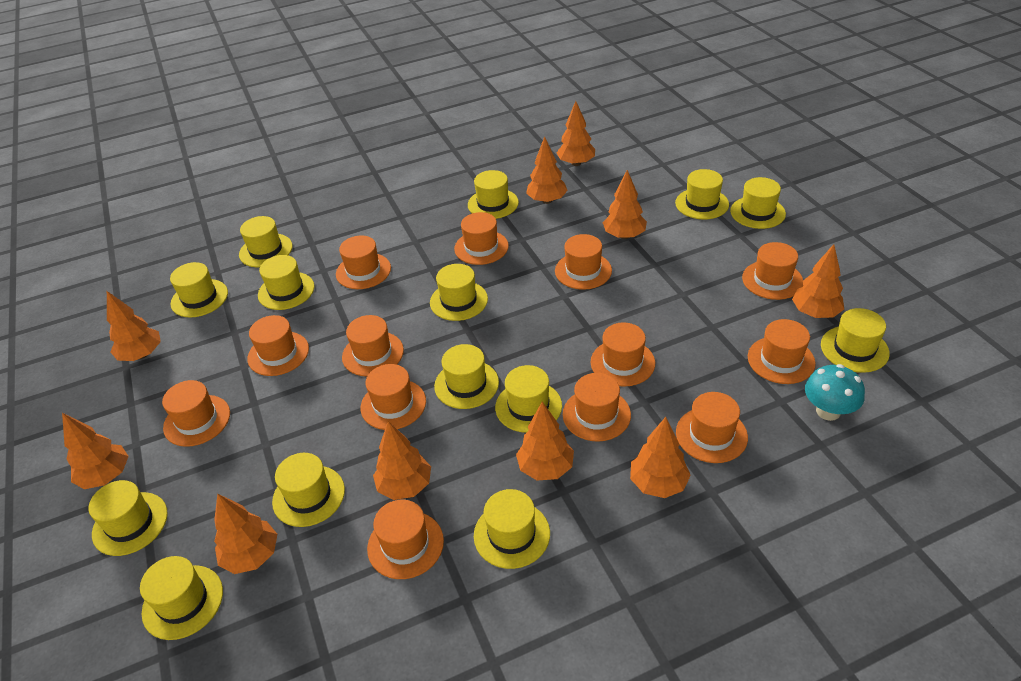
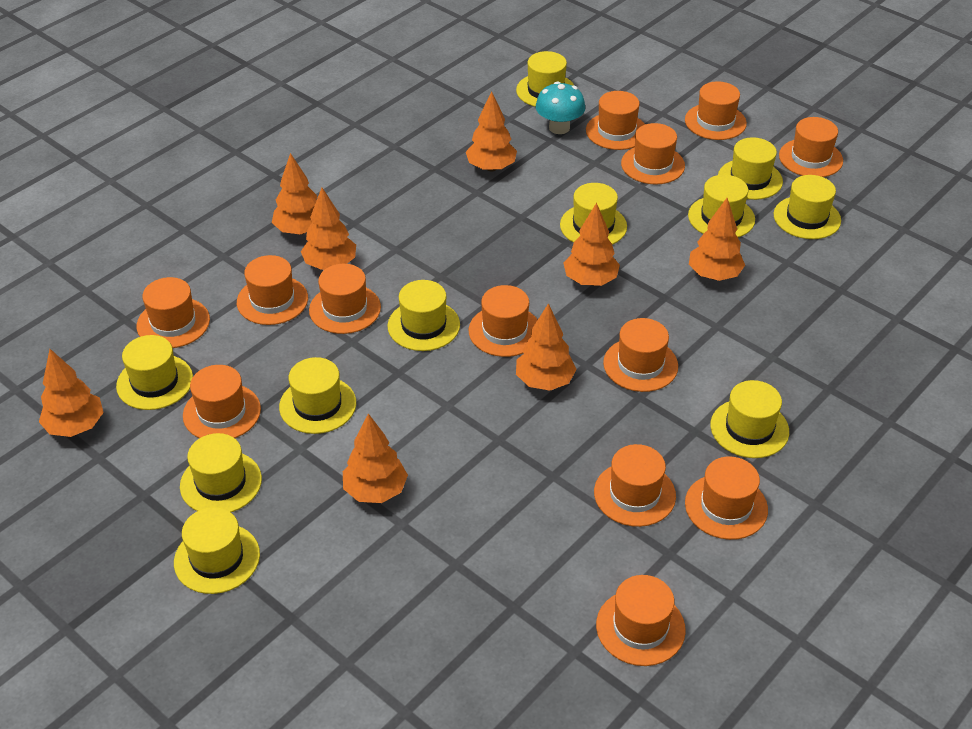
orange tree: 10 -> 8
yellow hat: 14 -> 11

